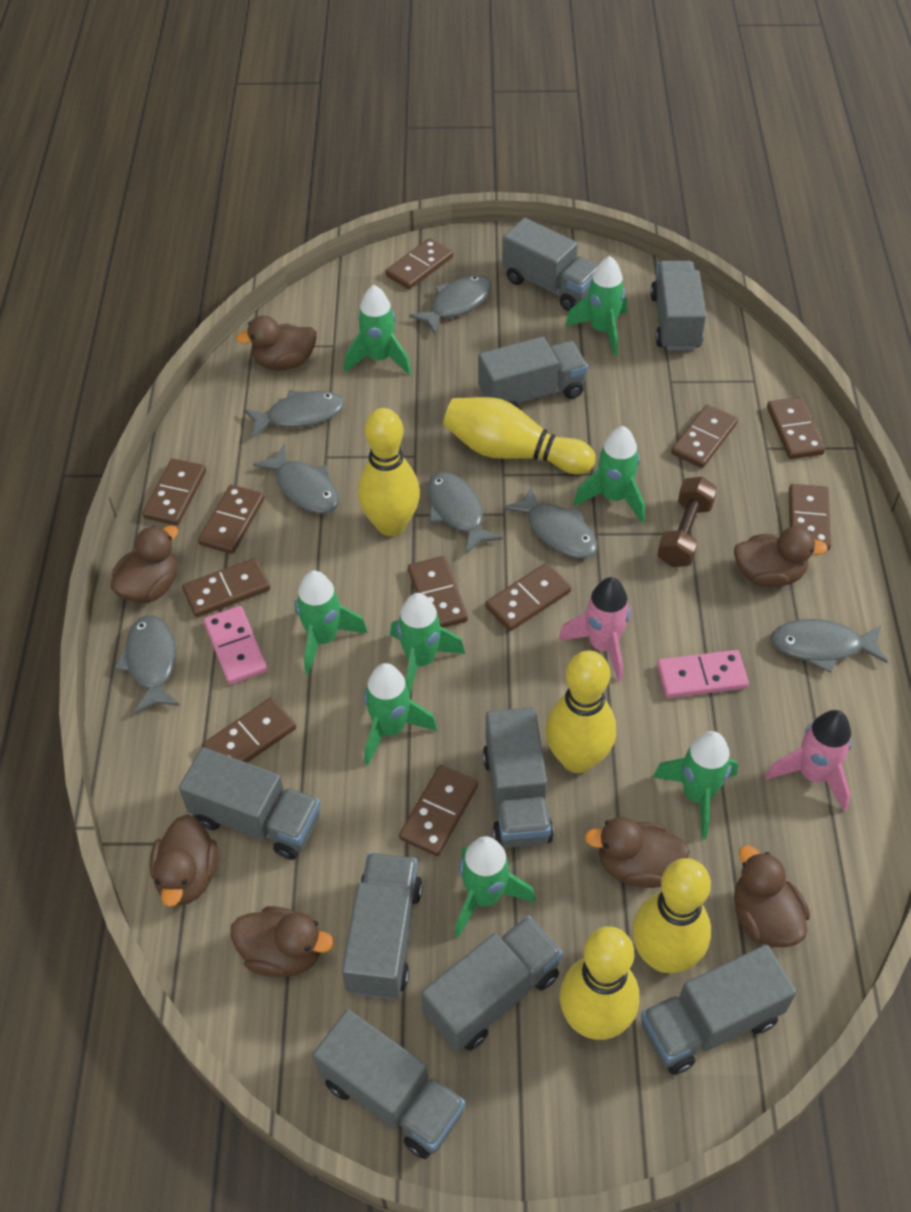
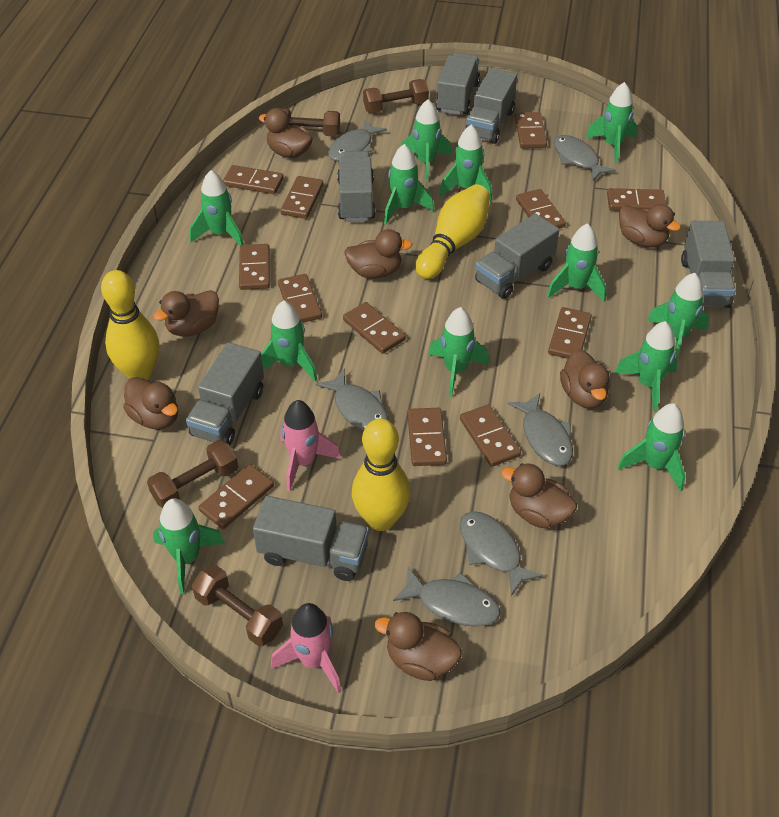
brown domino: 11 -> 12
brown duck: 7 -> 8
brown dumbbell: 1 -> 4
green rocket: 8 -> 12
grey fish: 7 -> 6
grey truck: 9 -> 7
pink domino: 2 -> 0
yellow bowling pin: 5 -> 3

